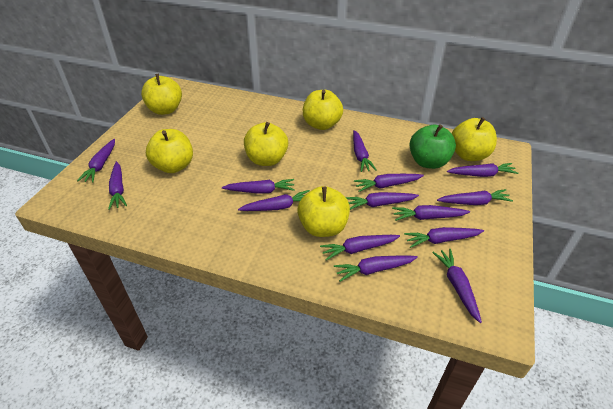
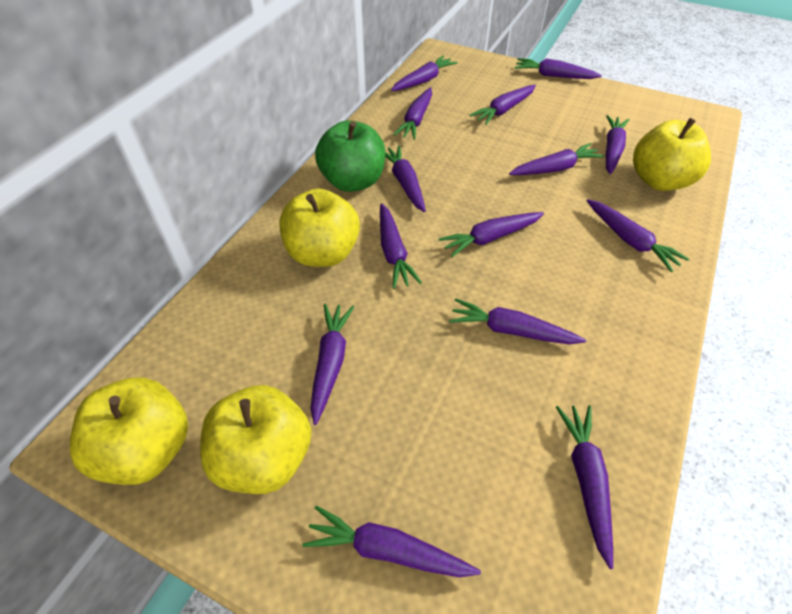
yellow apple: 6 -> 4

